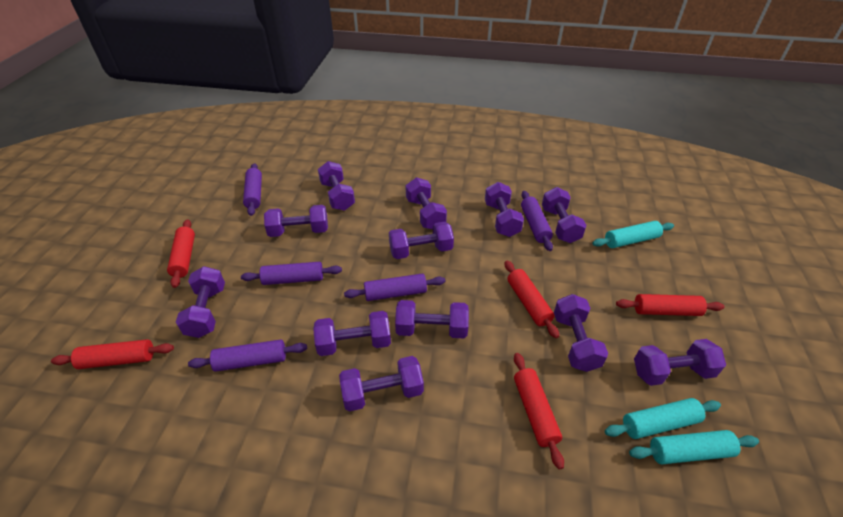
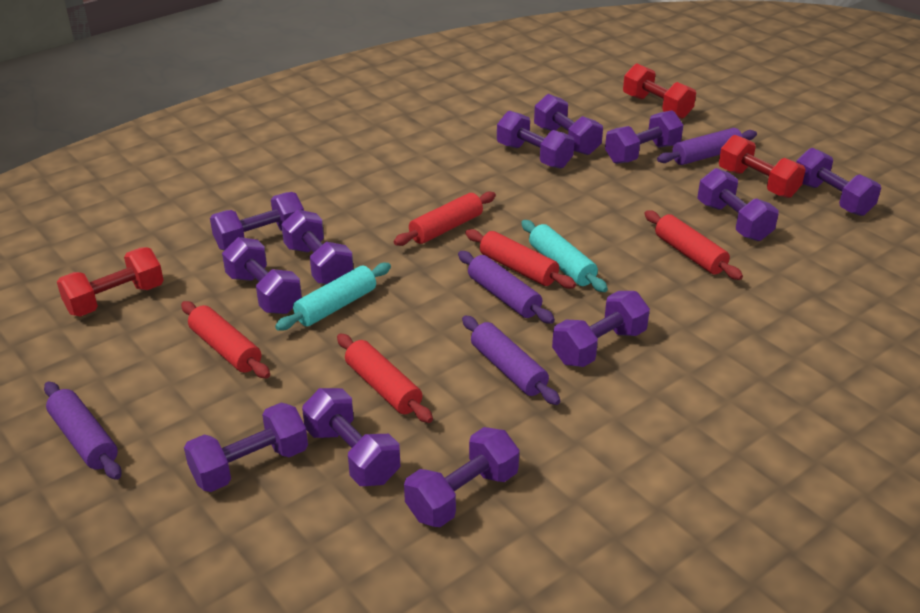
purple rolling pin: 5 -> 4
red dumbbell: 0 -> 3
turquoise rolling pin: 3 -> 2

